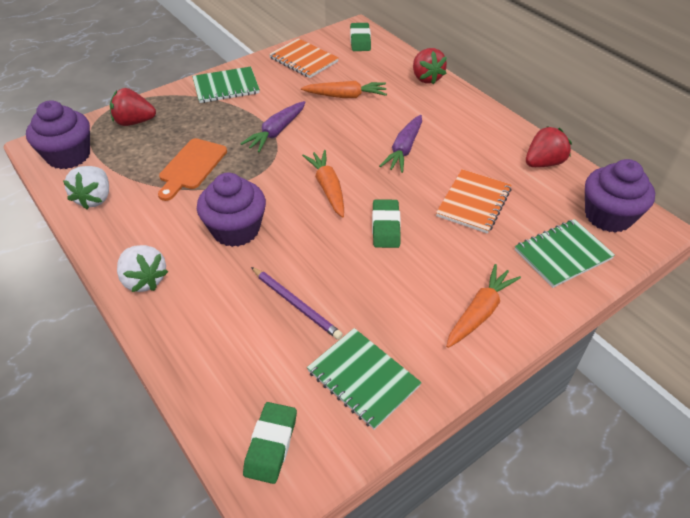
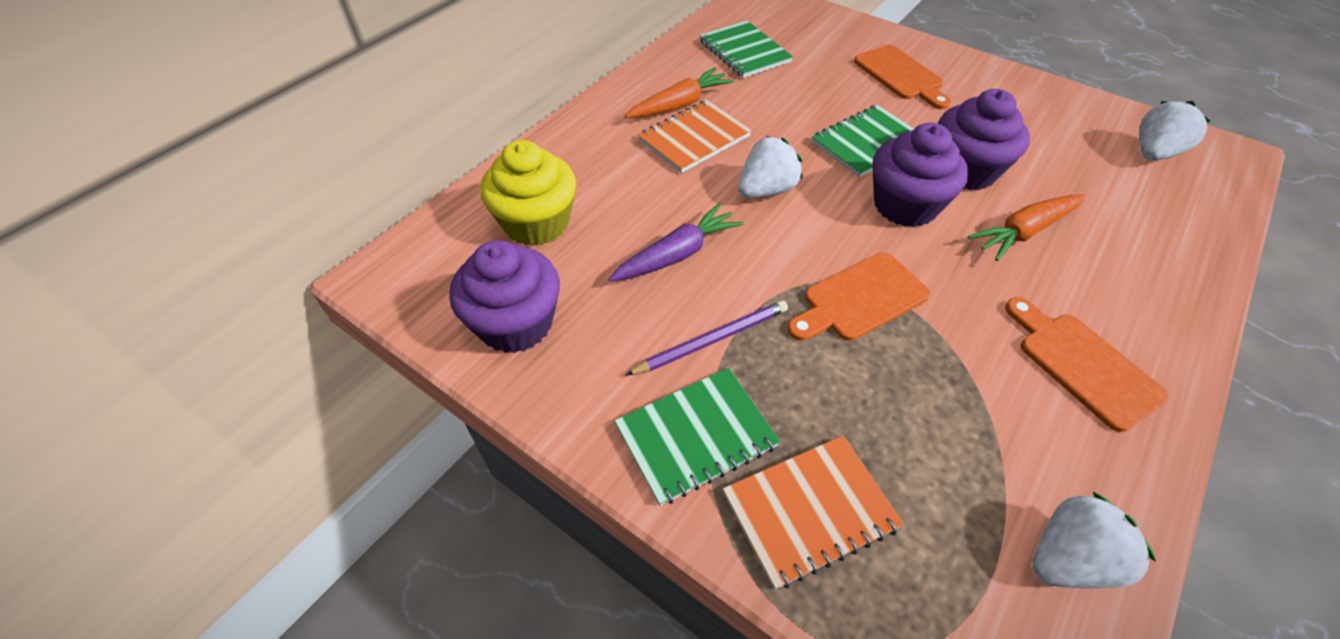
green eraser: 3 -> 0
orange carrot: 3 -> 2
orange cutting board: 1 -> 3
purple carrot: 2 -> 1
red strawberry: 3 -> 0
white strawberry: 2 -> 3
yellow cupcake: 0 -> 1

